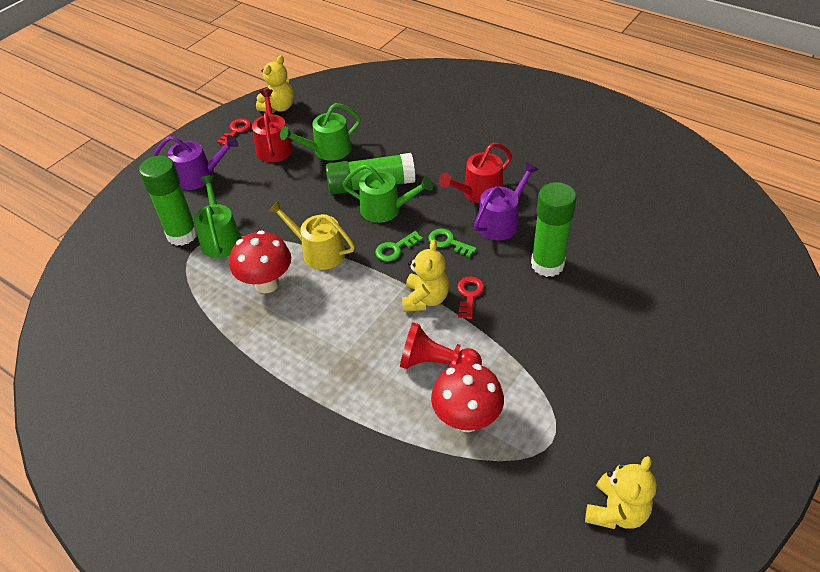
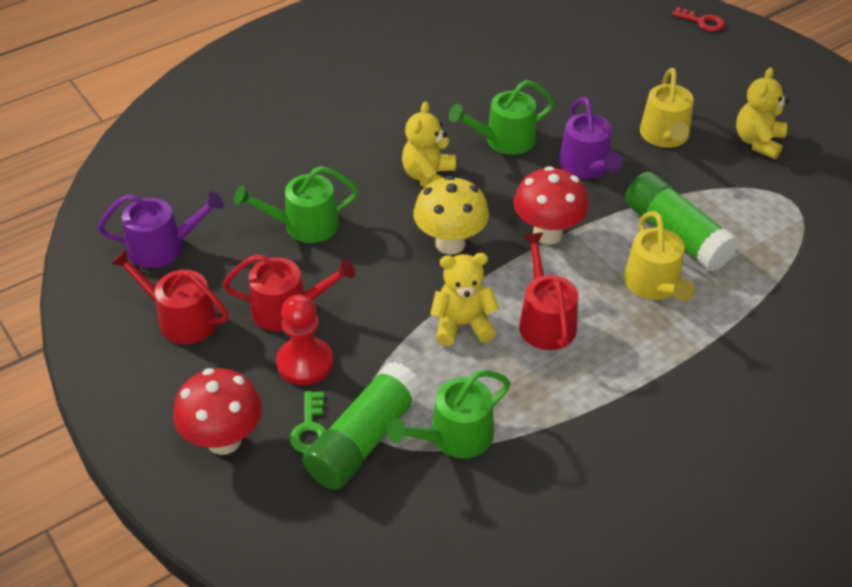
green glue stick: 3 -> 2
green key: 2 -> 1
red key: 2 -> 1
red watering can: 2 -> 3
yellow mushroom: 0 -> 1
yellow watering can: 1 -> 2

